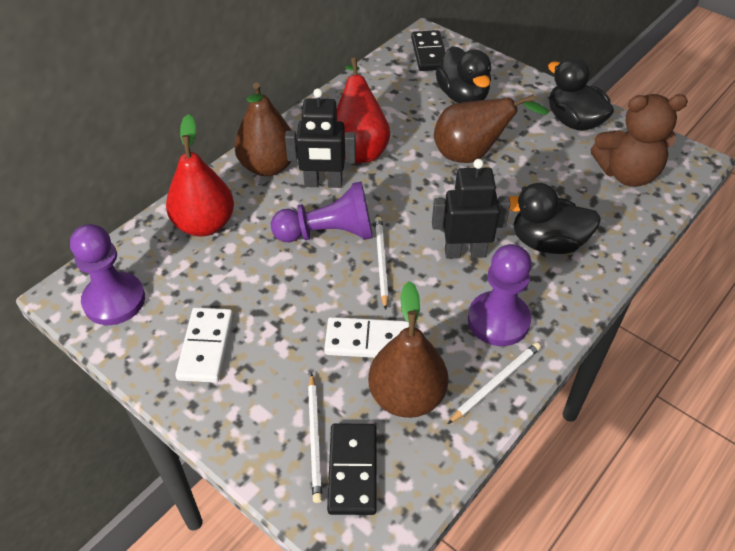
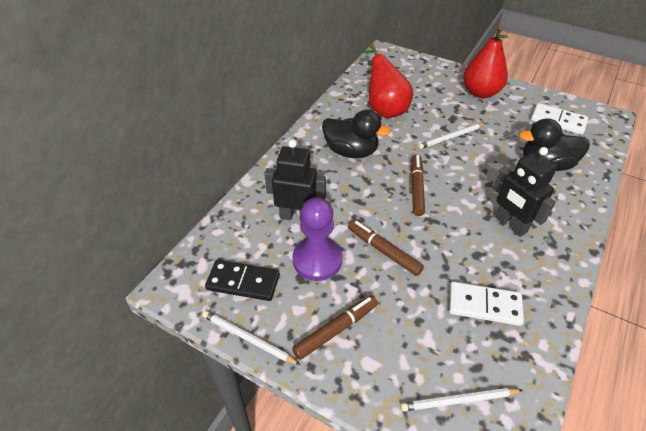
black domino: 2 -> 1
black duck: 3 -> 2
brown marker: 0 -> 3
brown pear: 3 -> 0
brown teddy bear: 1 -> 0
purple pawn: 3 -> 1

